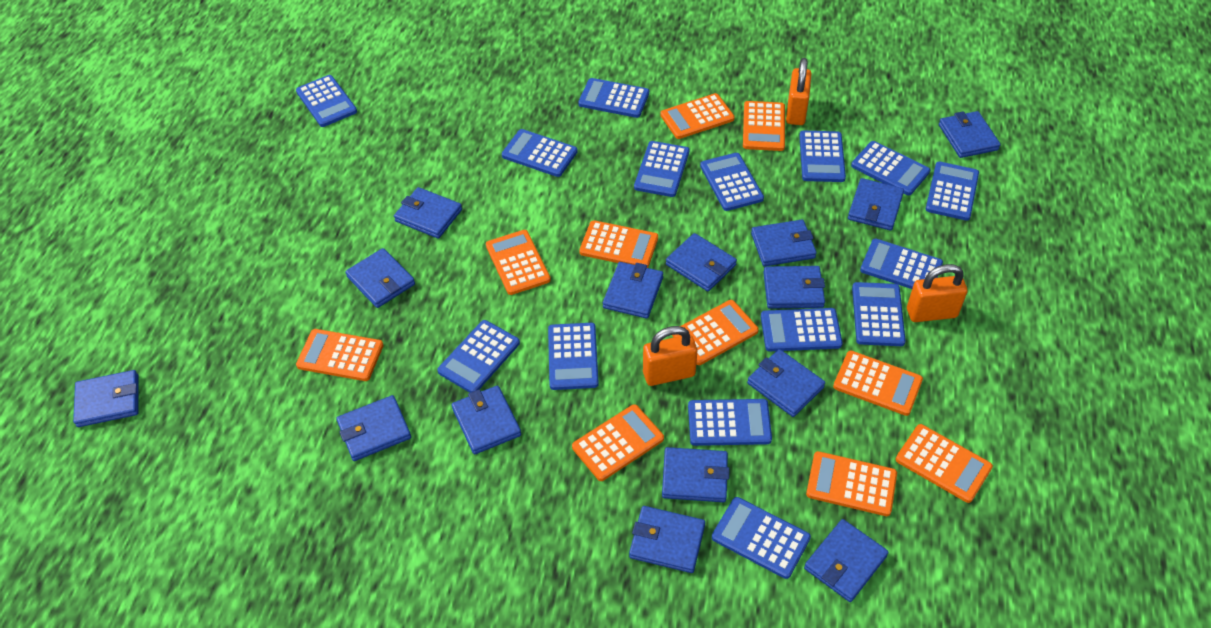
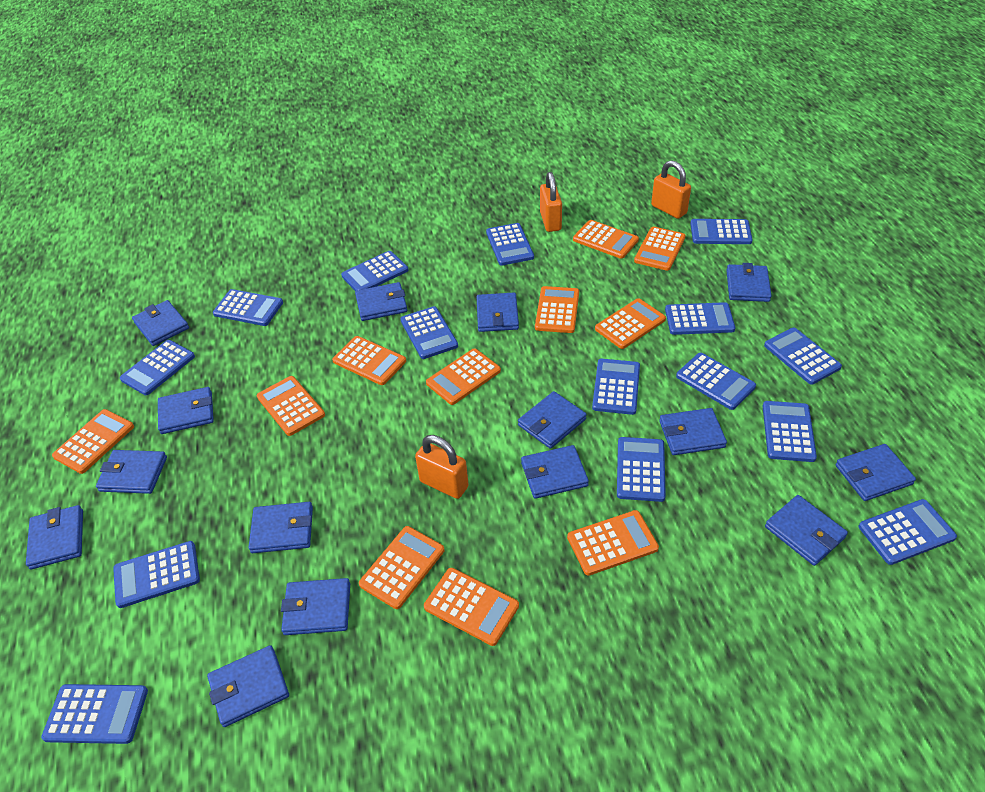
orange calculator: 10 -> 11

